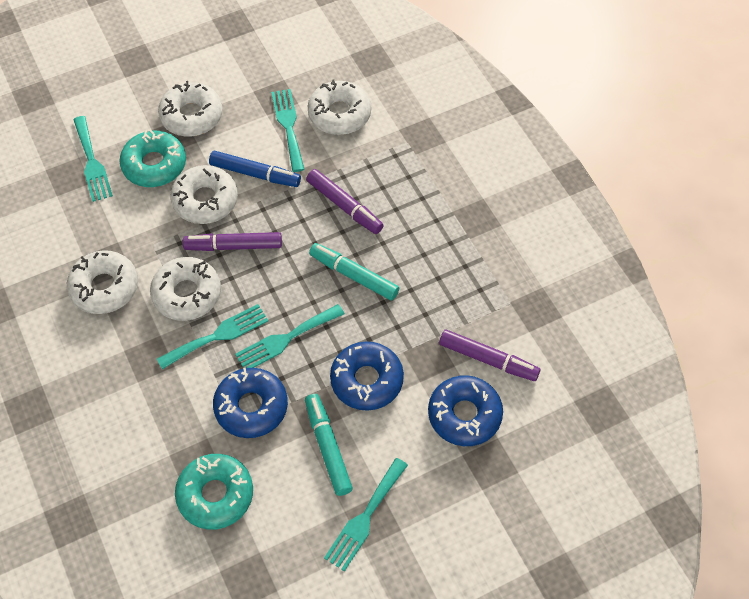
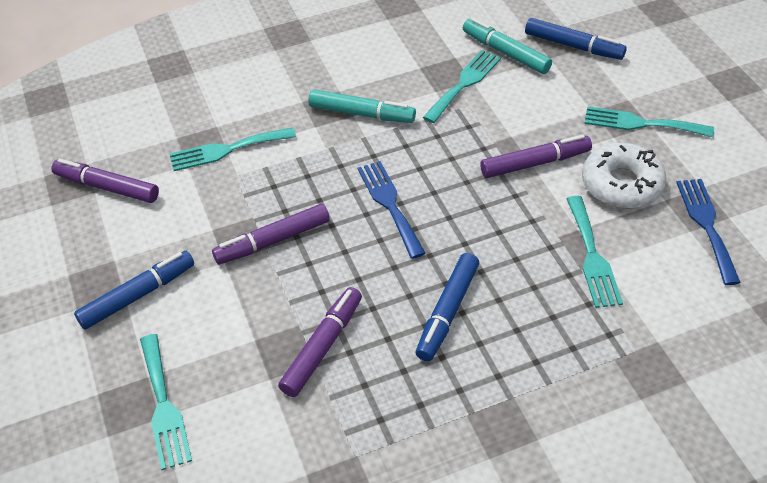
blue donut: 3 -> 0
blue fork: 0 -> 2
blue marker: 1 -> 3
purple marker: 3 -> 4
turquoise donut: 2 -> 0
white donut: 5 -> 1

